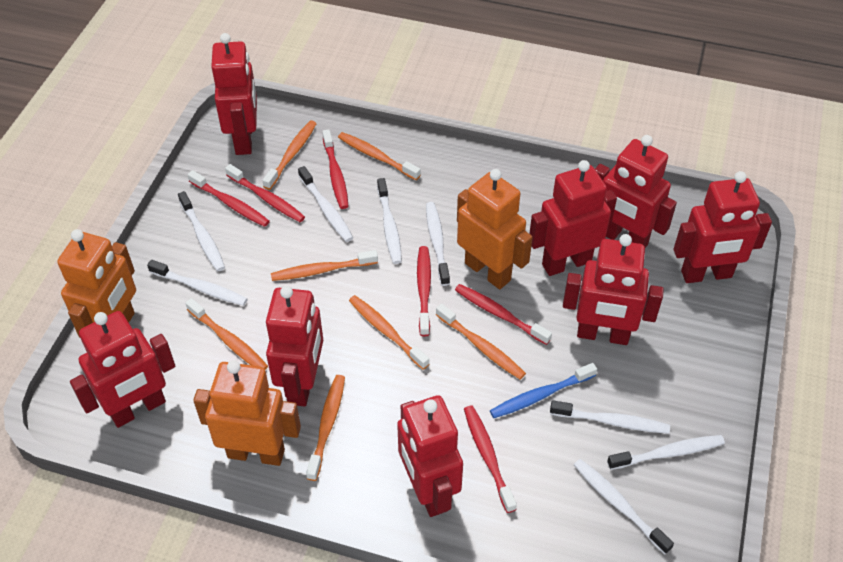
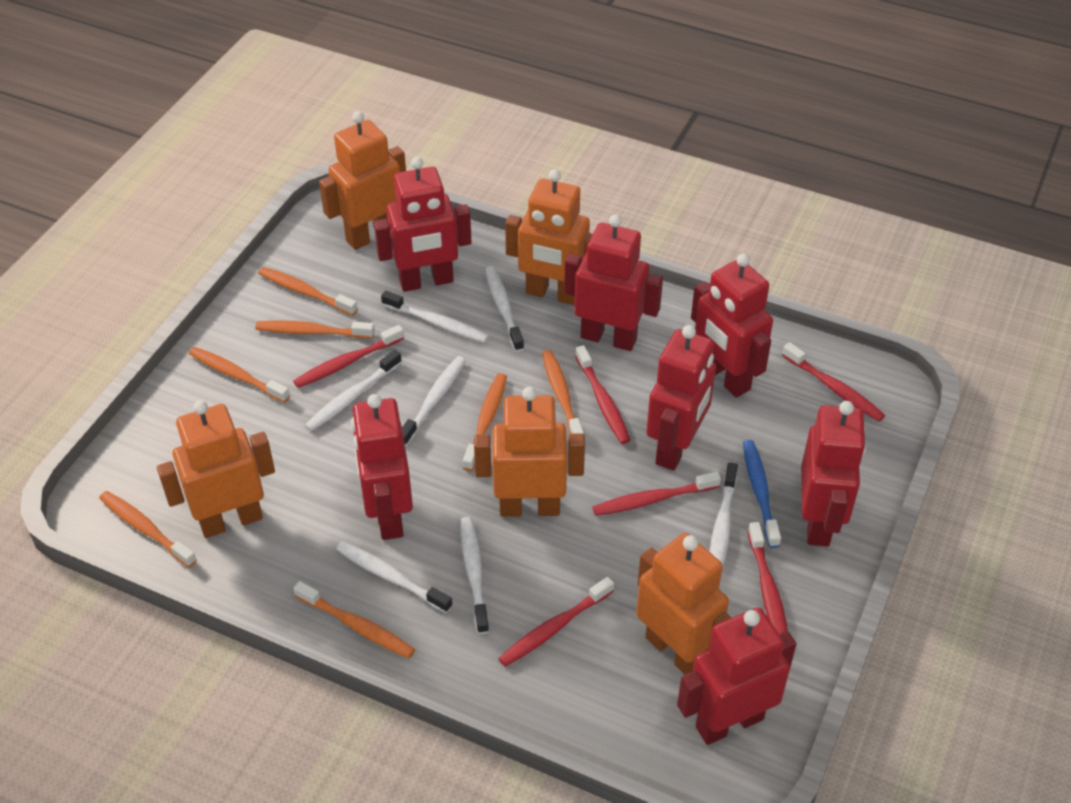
orange robot: 3 -> 5
red robot: 8 -> 7
white toothbrush: 8 -> 7

